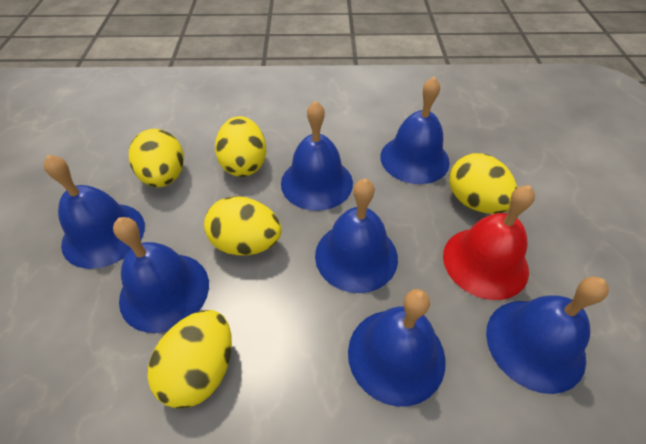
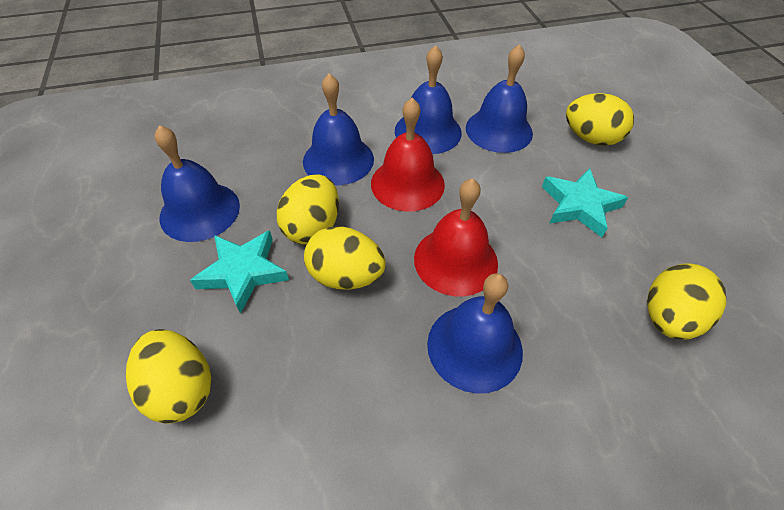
blue bell: 7 -> 5
red bell: 1 -> 2
turquoise star: 0 -> 2

